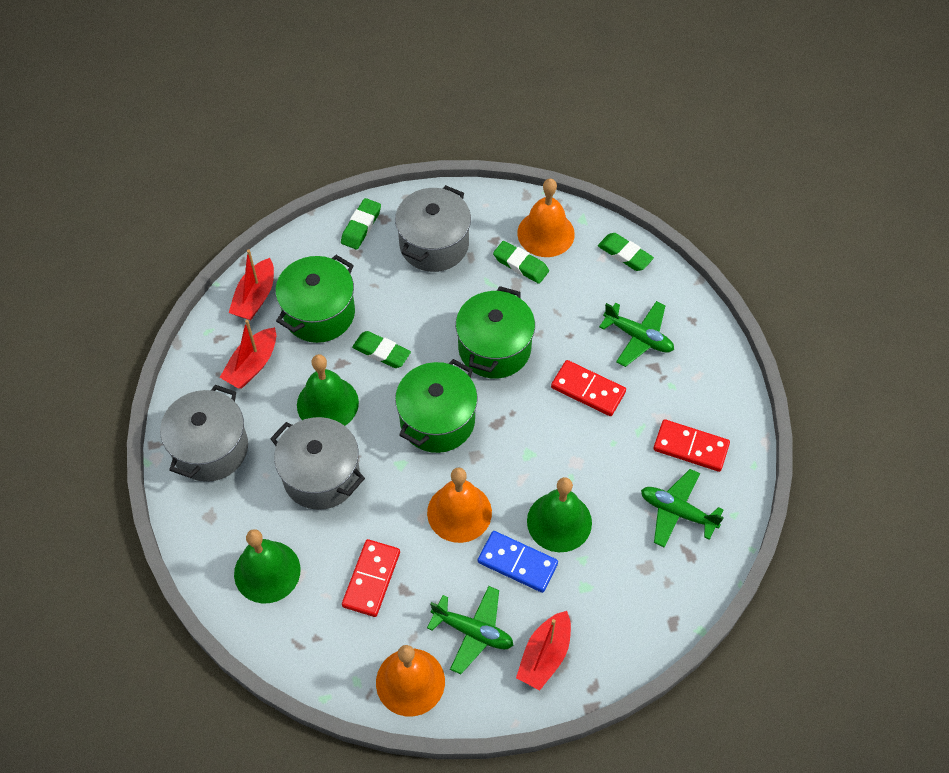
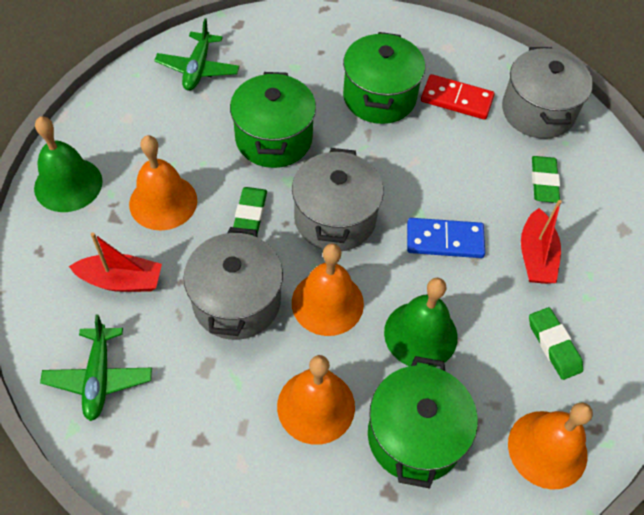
green bell: 3 -> 2
green eraser: 4 -> 3
green plane: 3 -> 2
orange bell: 3 -> 4
red boat: 3 -> 2
red domino: 3 -> 1

